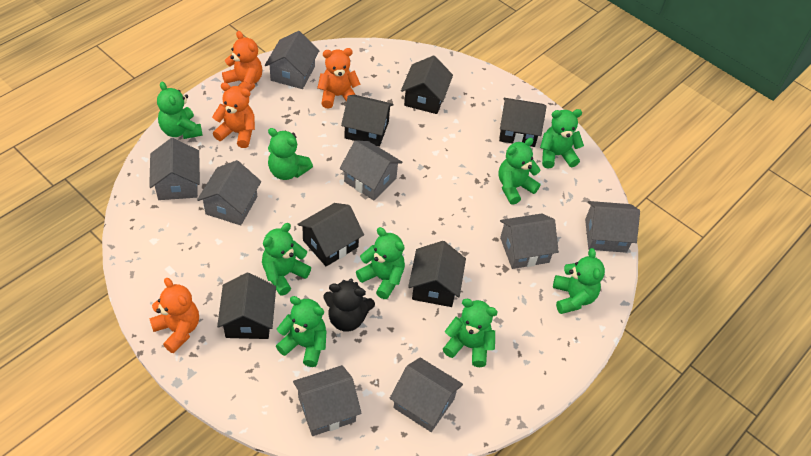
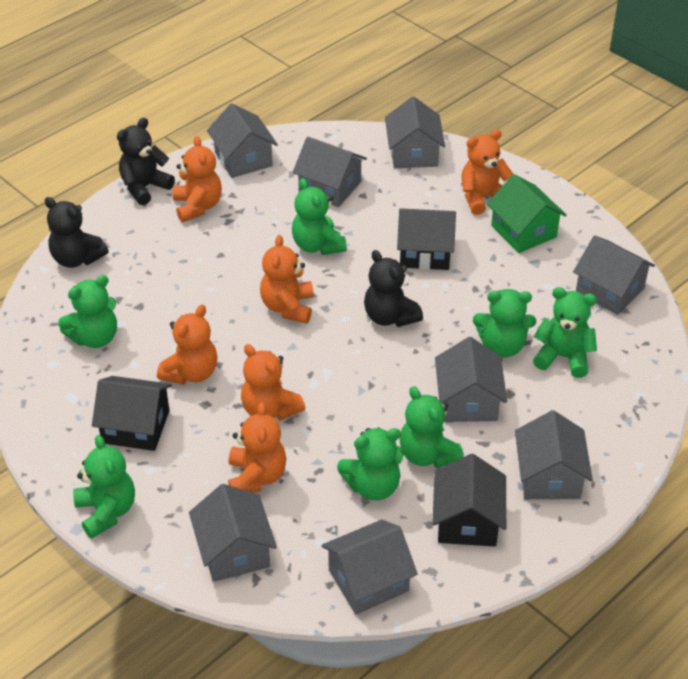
black house: 6 -> 3
black teddy bear: 1 -> 3
green house: 0 -> 1
green teddy bear: 9 -> 7
orange teddy bear: 4 -> 6

